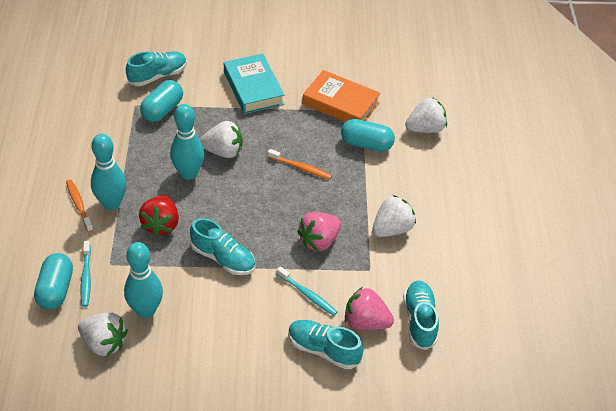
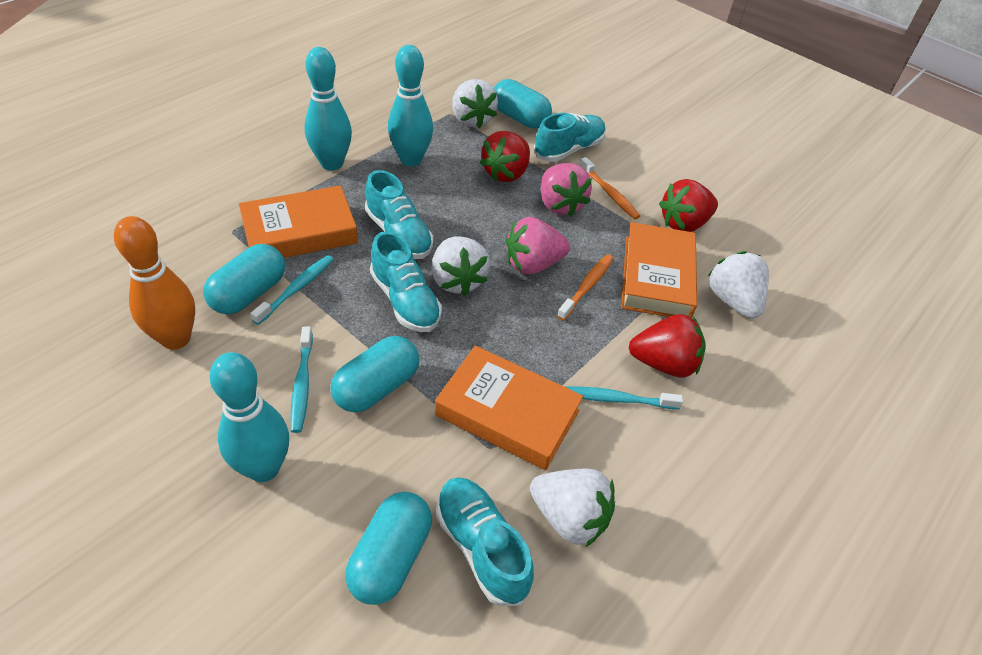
orange book: 1 -> 3
orange bowling pin: 0 -> 1
red strawberry: 1 -> 3
turquoise book: 1 -> 0
turquoise capsule: 3 -> 4
turquoise toothbrush: 2 -> 3

